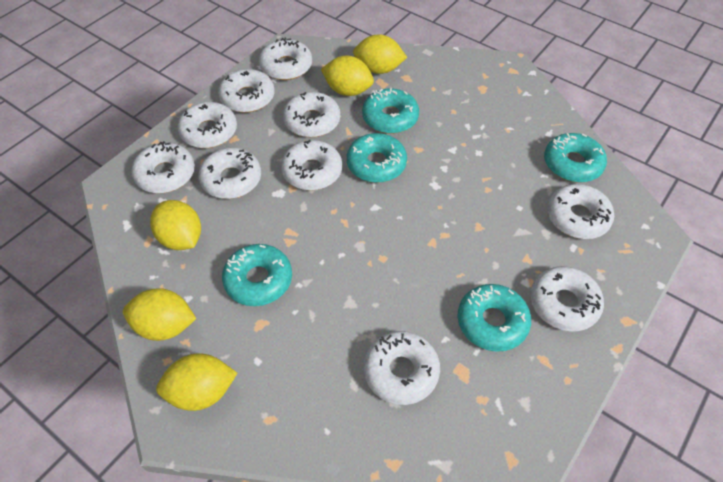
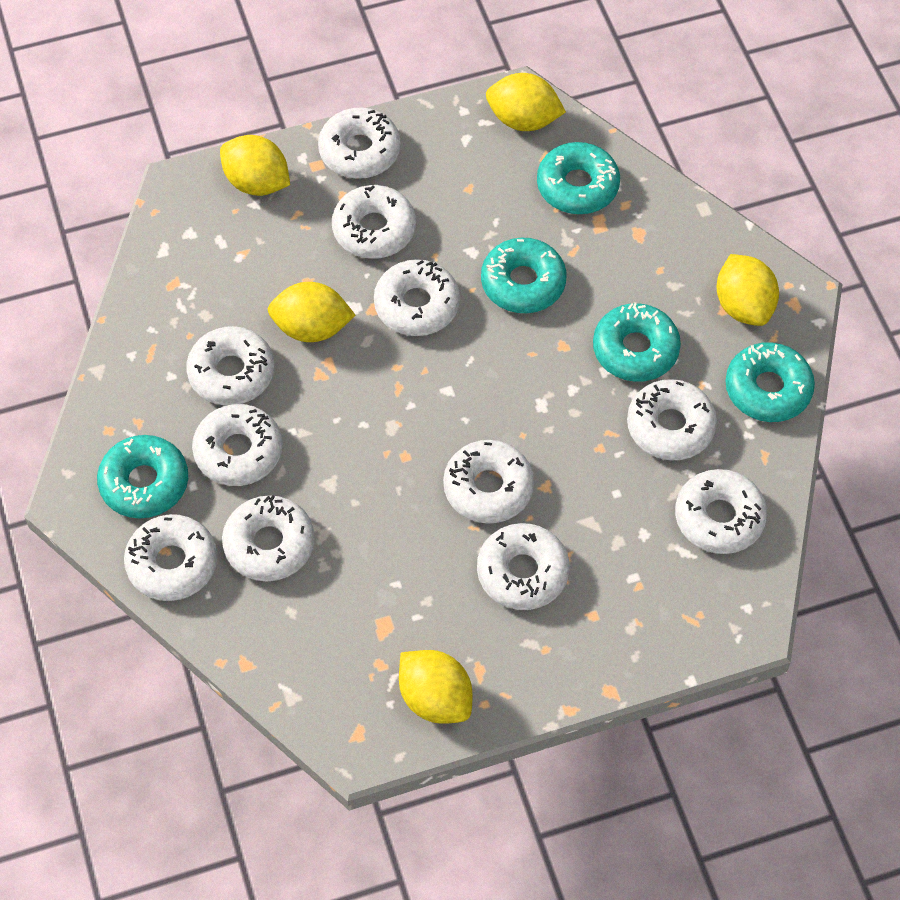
white donut: 10 -> 11

